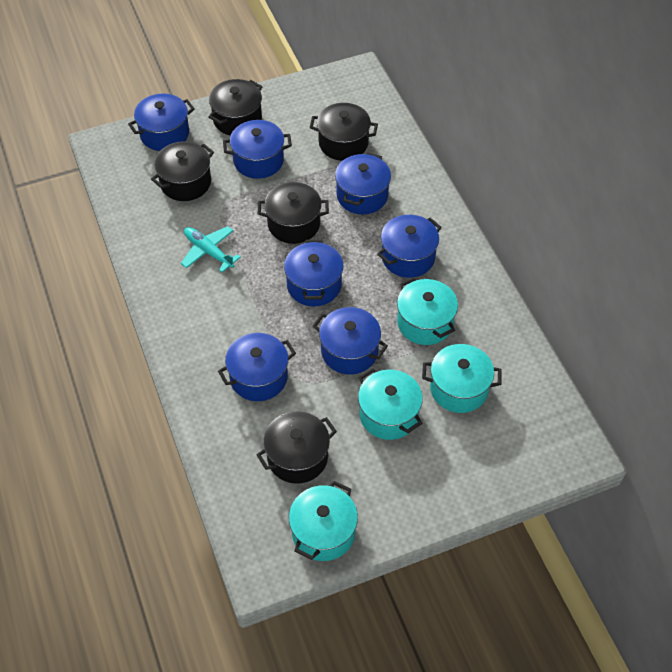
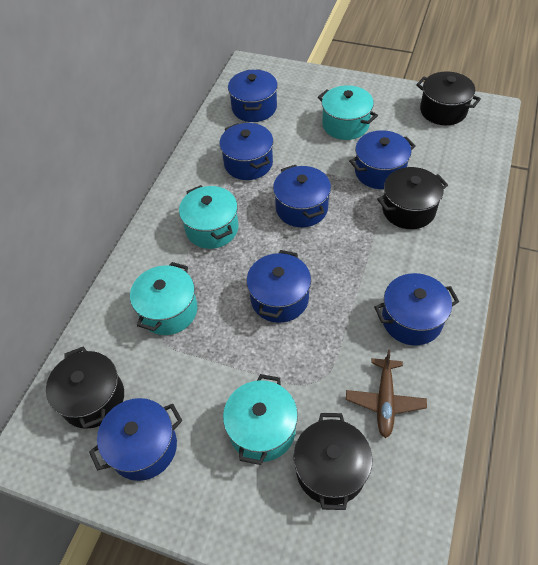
black pot: 5 -> 4
brown plane: 0 -> 1
turquoise plane: 1 -> 0

